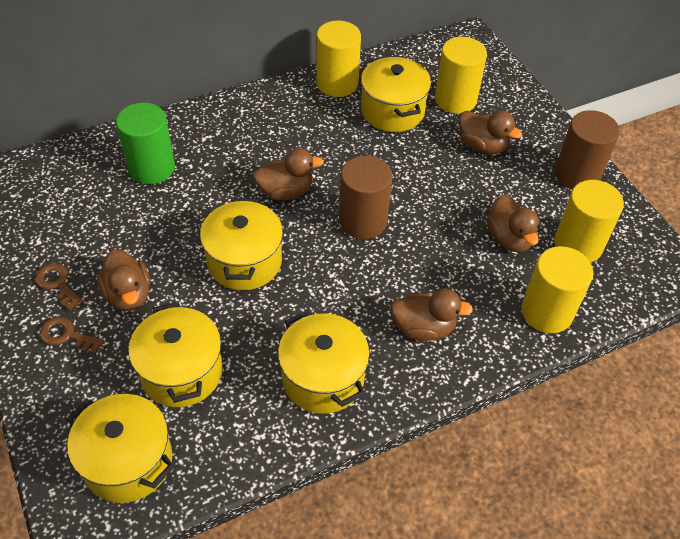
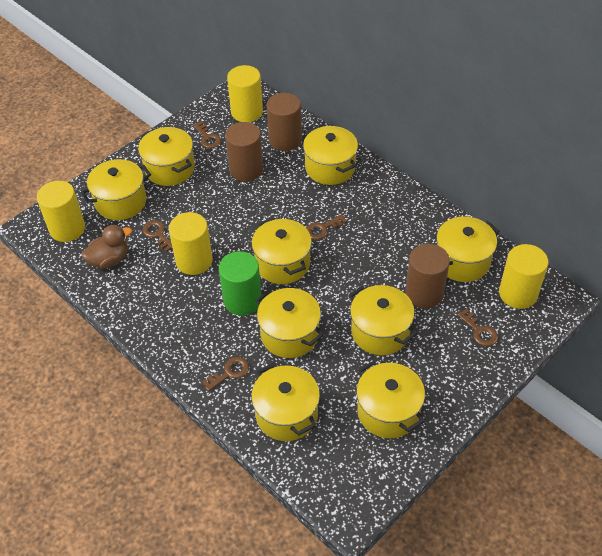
brown cylinder: 2 -> 3
brown duck: 5 -> 1
brown key: 2 -> 5
yellow pot: 5 -> 9

